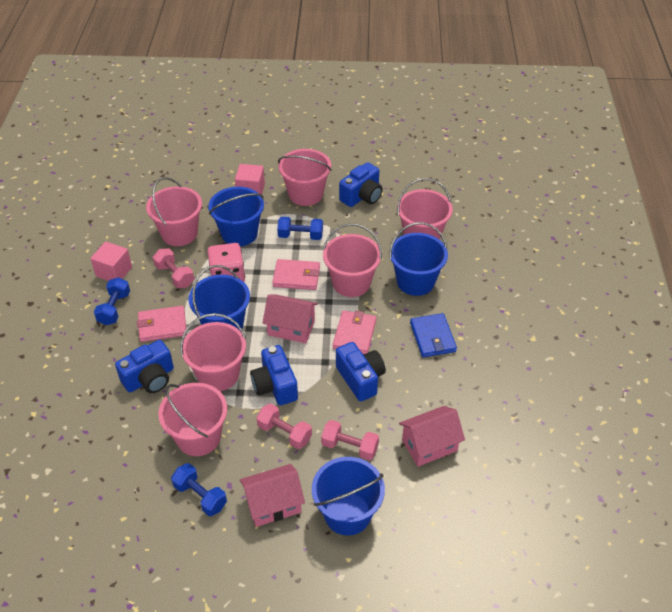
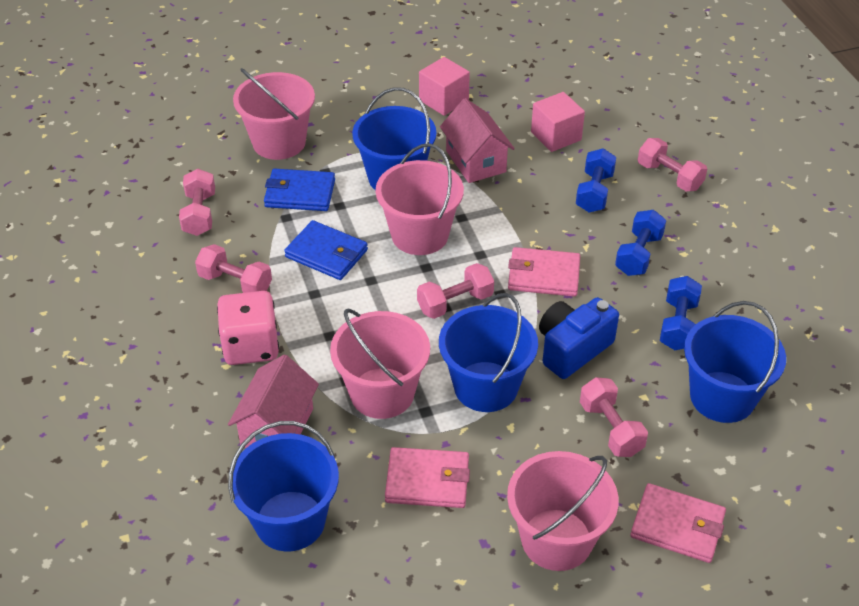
blue camera: 4 -> 1
blue wallet: 1 -> 2
pink bucket: 6 -> 4
pink dumbbell: 3 -> 5
pink house: 3 -> 2

